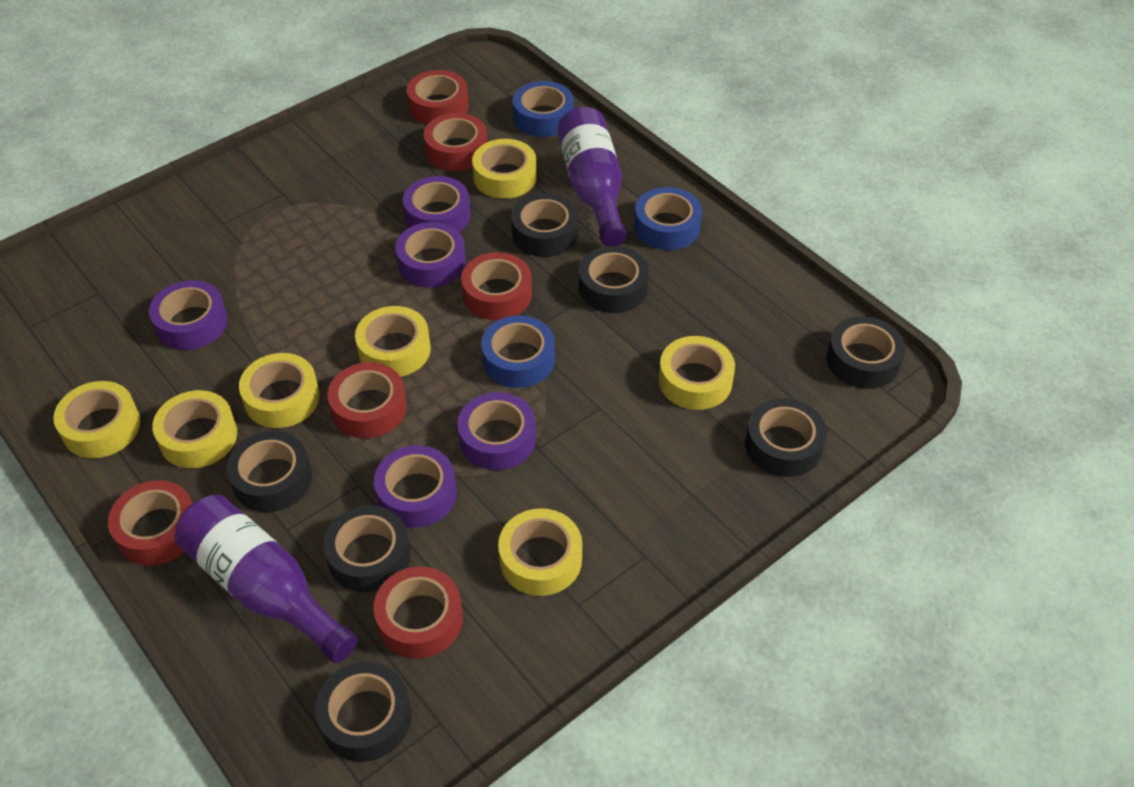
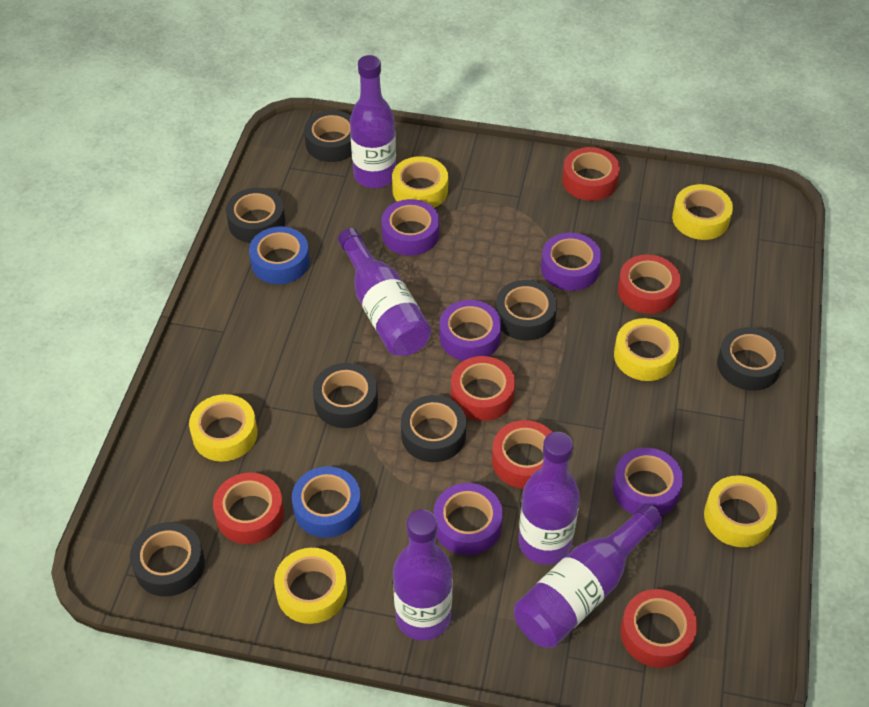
blue tape: 3 -> 2
purple bottle: 2 -> 5
yellow tape: 7 -> 6

